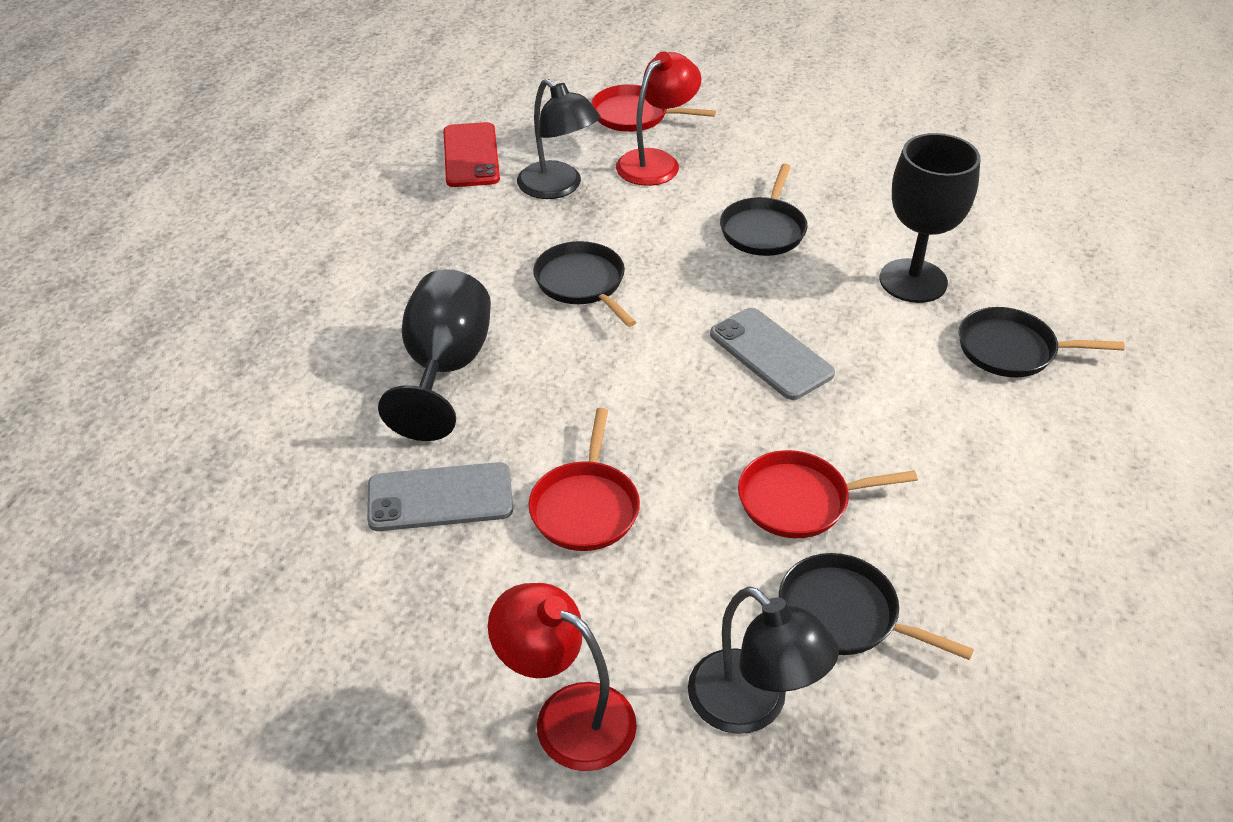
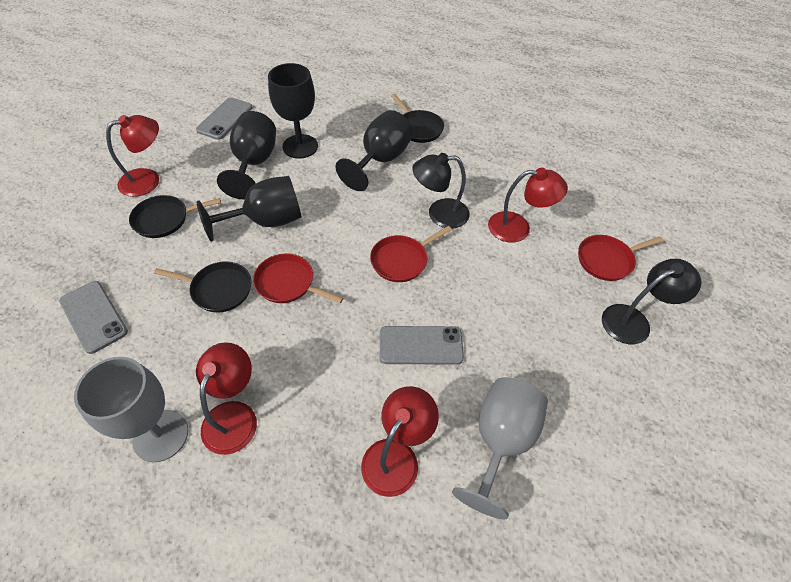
black goblet: 2 -> 4
black pan: 4 -> 3
grey goblet: 0 -> 2
grey phone: 2 -> 3
red lamp: 2 -> 4
red phone: 1 -> 0

